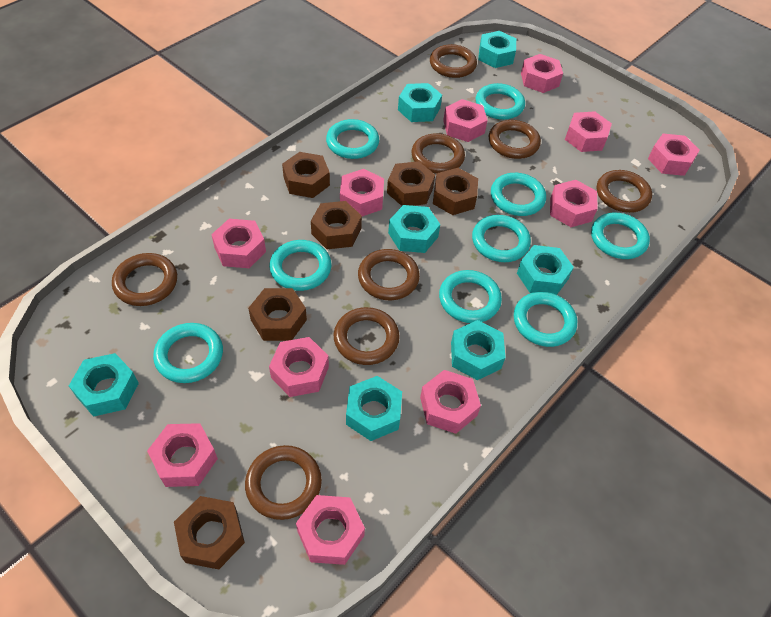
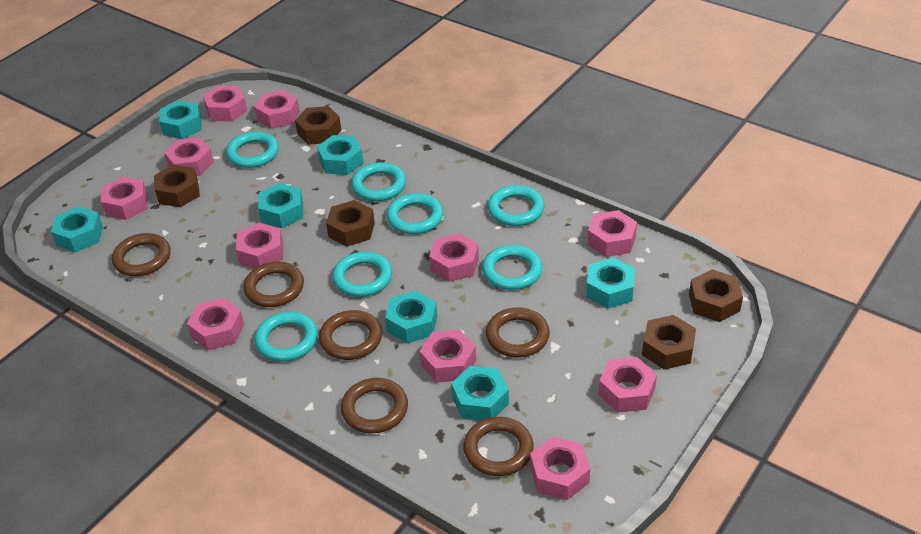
brown nut: 6 -> 5
brown ring: 8 -> 6
turquoise ring: 9 -> 7

